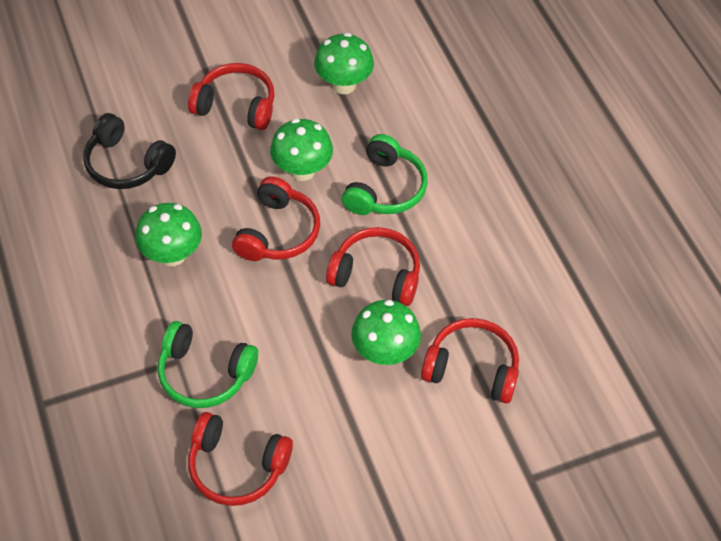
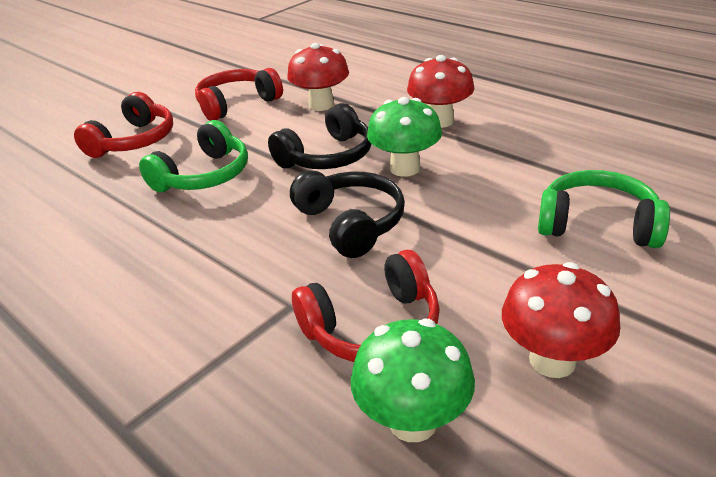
black headphones: 1 -> 2
green mushroom: 4 -> 2
red headphones: 5 -> 3
red mushroom: 0 -> 3

